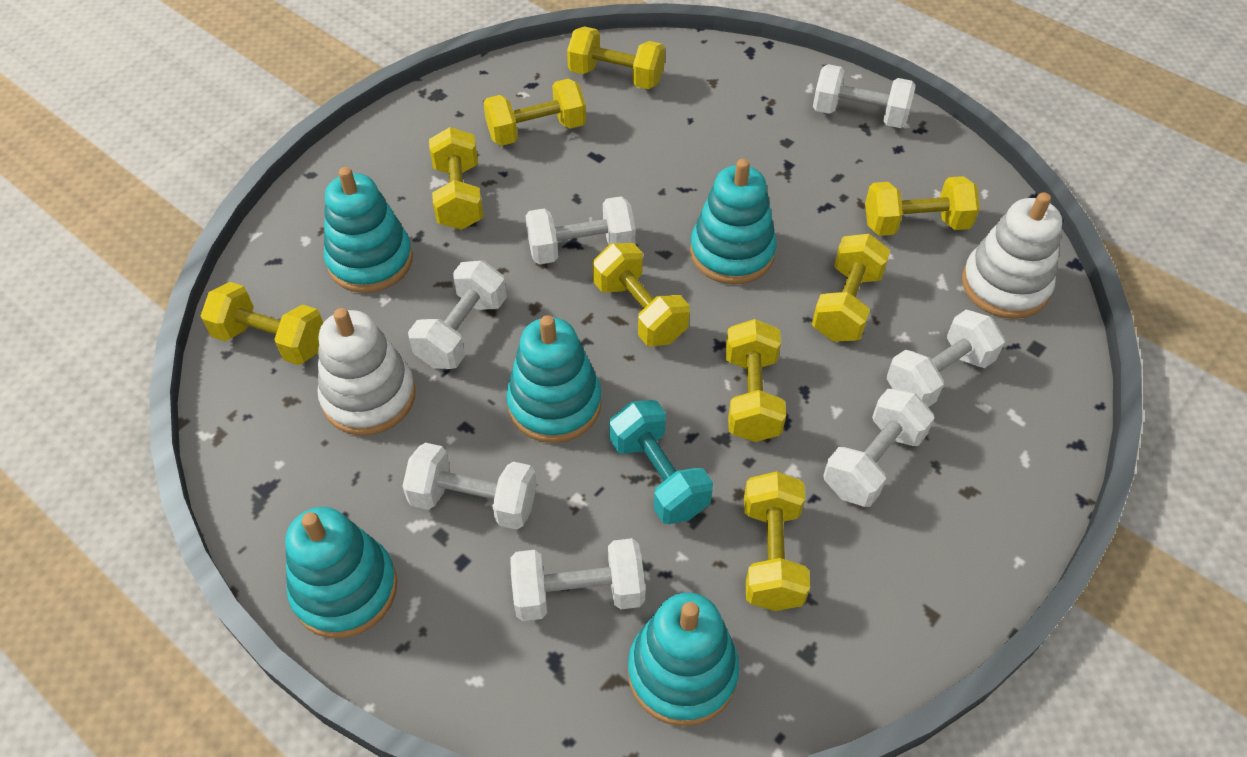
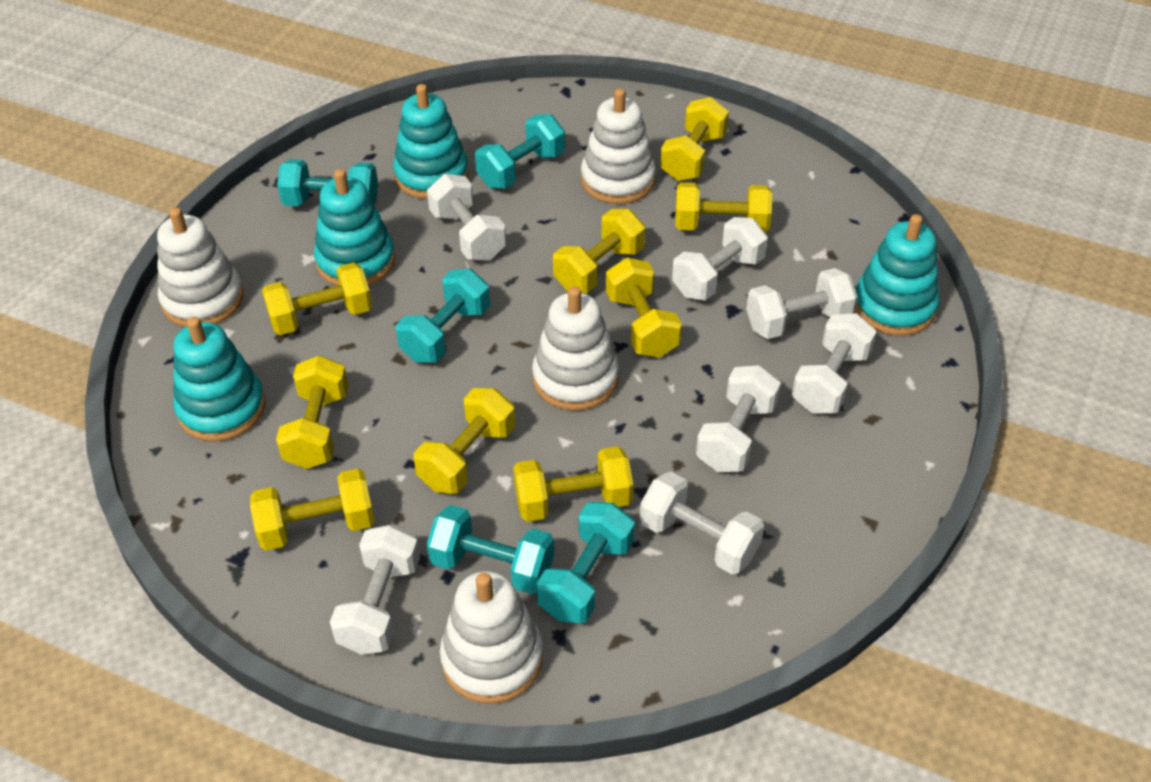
turquoise dumbbell: 1 -> 5
turquoise stacking toy: 5 -> 4
white stacking toy: 2 -> 4

